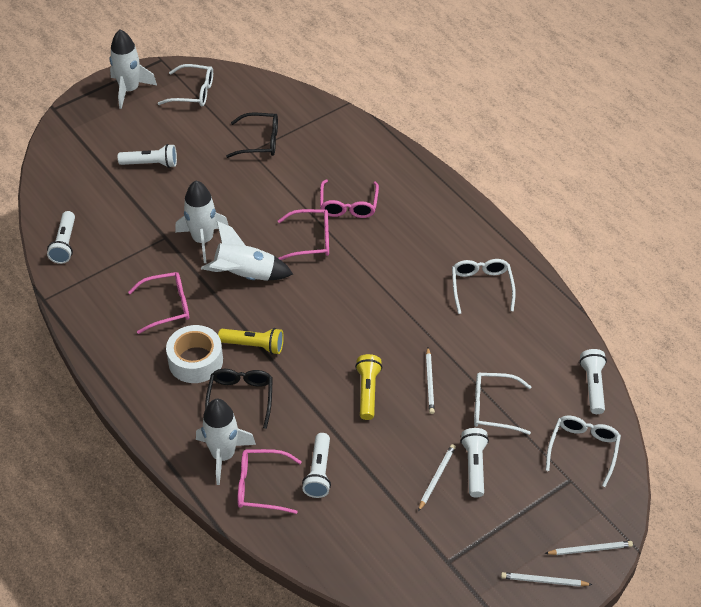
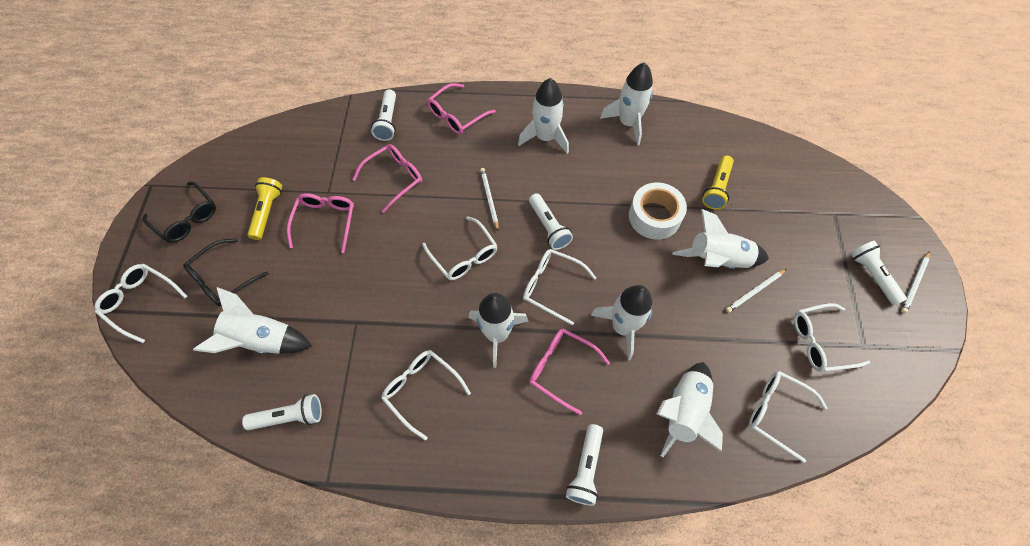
white glasses: 4 -> 6
white pencil: 4 -> 3
white rocket: 4 -> 7

